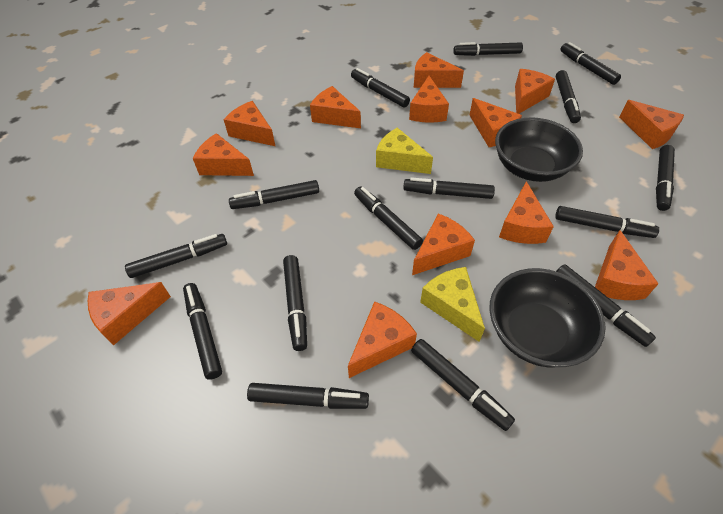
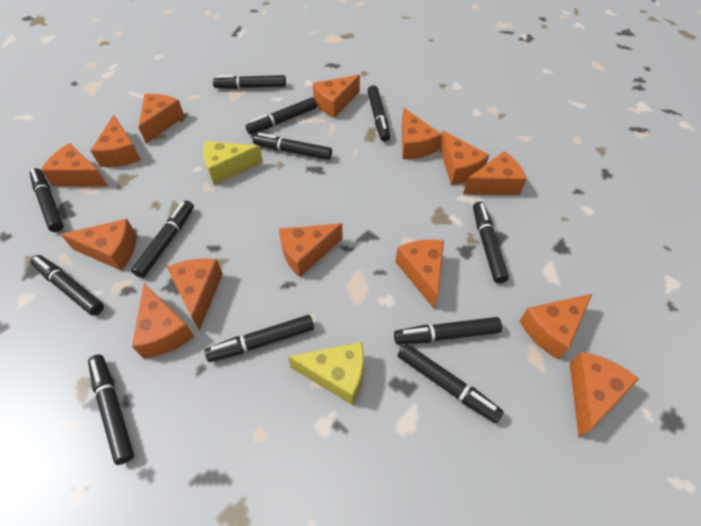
black bowl: 2 -> 0
black marker: 15 -> 12
orange cheese: 13 -> 14

